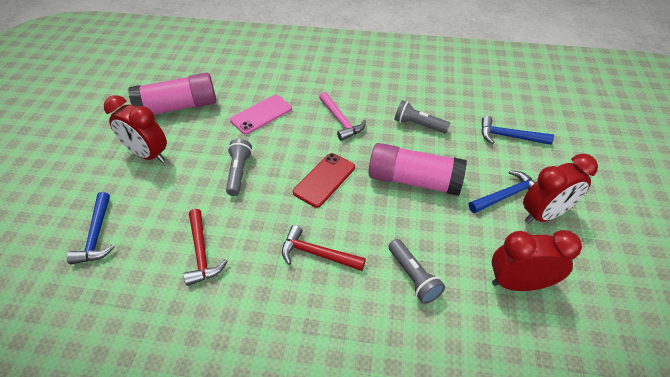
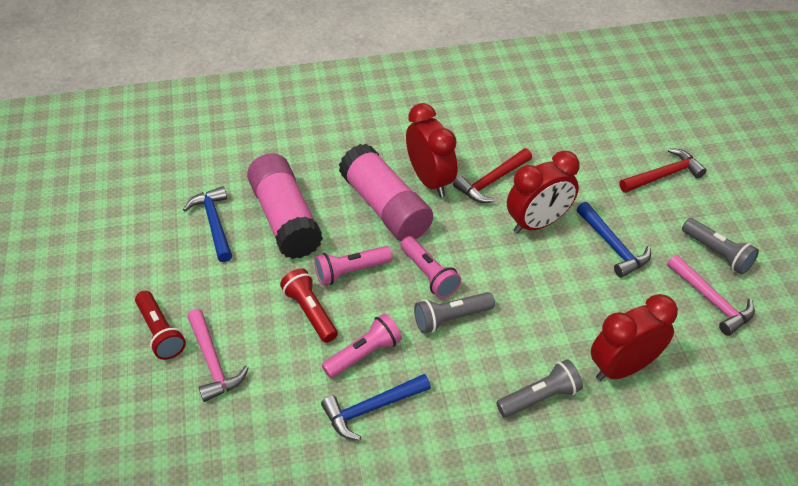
pink flashlight: 0 -> 3
pink hammer: 1 -> 2
pink phone: 1 -> 0
red flashlight: 0 -> 2
red phone: 1 -> 0

